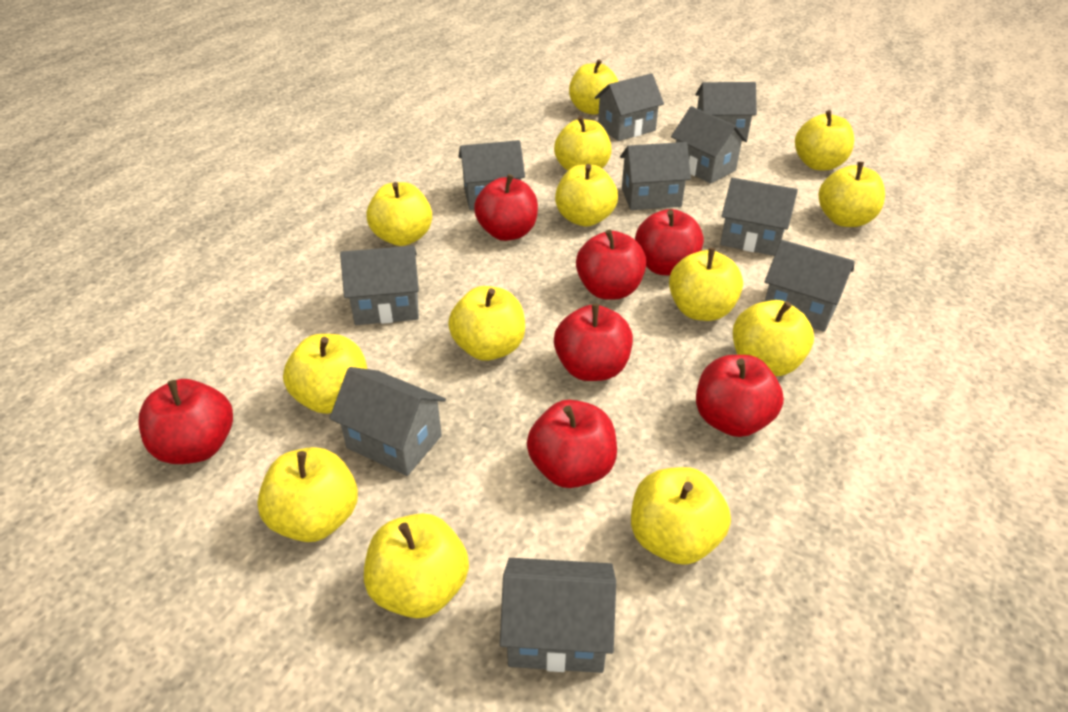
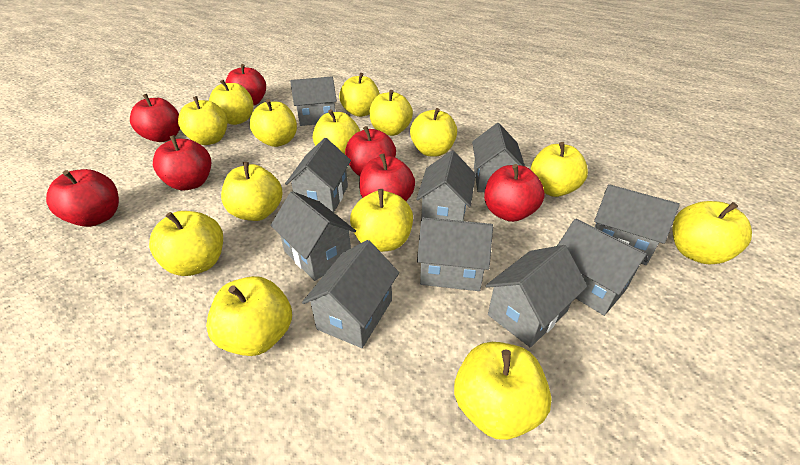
yellow apple: 13 -> 14

